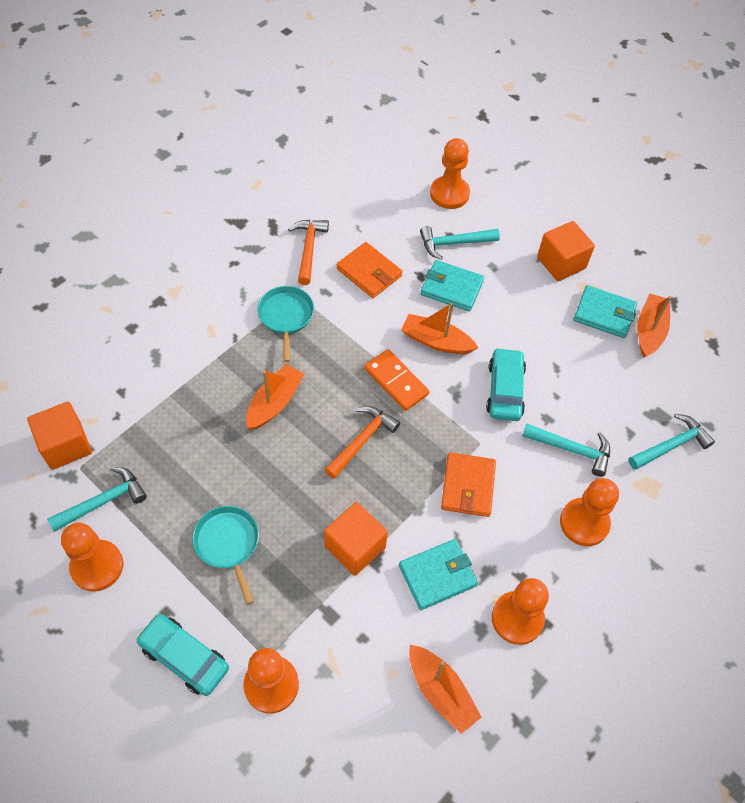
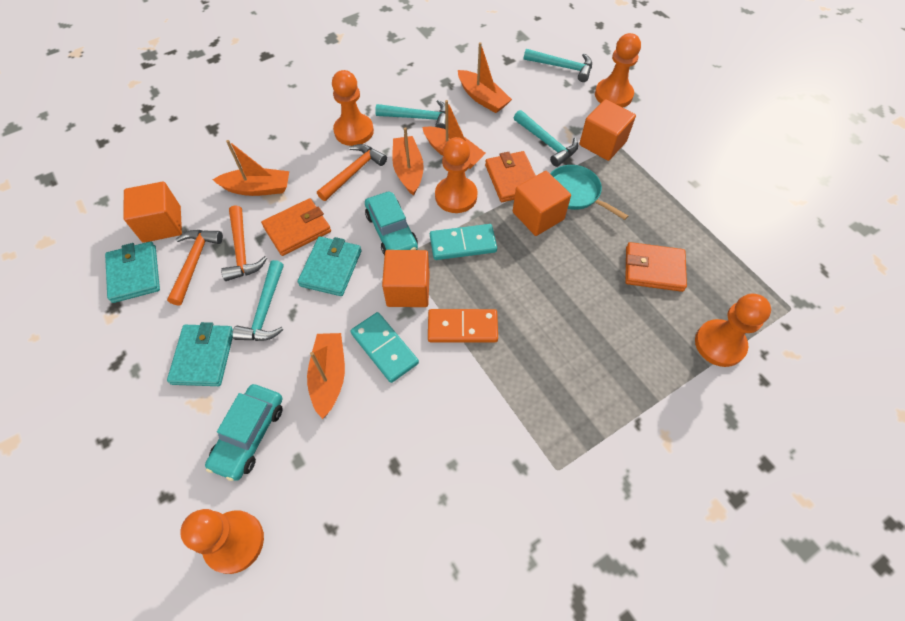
orange boat: 4 -> 5
orange cube: 3 -> 4
orange hammer: 2 -> 3
orange wallet: 2 -> 3
turquoise domino: 0 -> 2
turquoise pan: 2 -> 1

